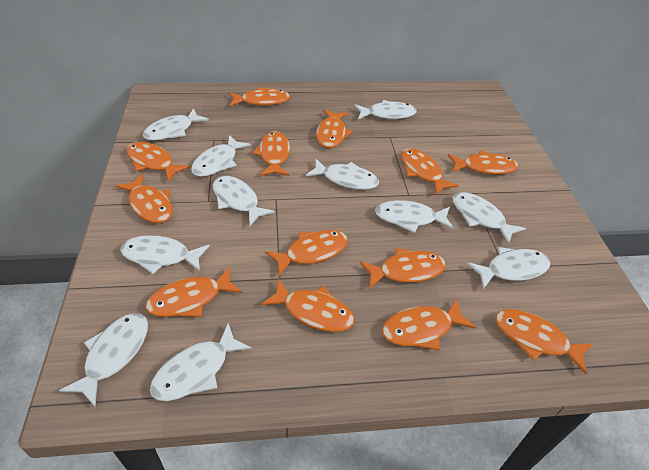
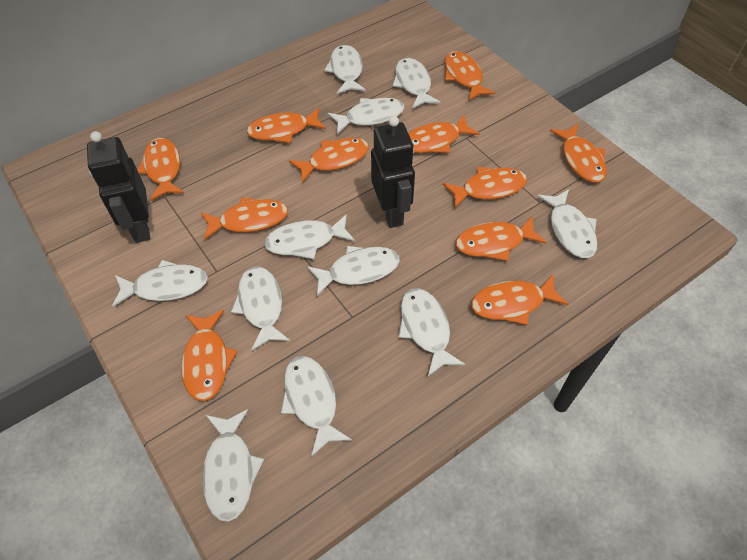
black robot: 0 -> 2
orange fish: 13 -> 11

